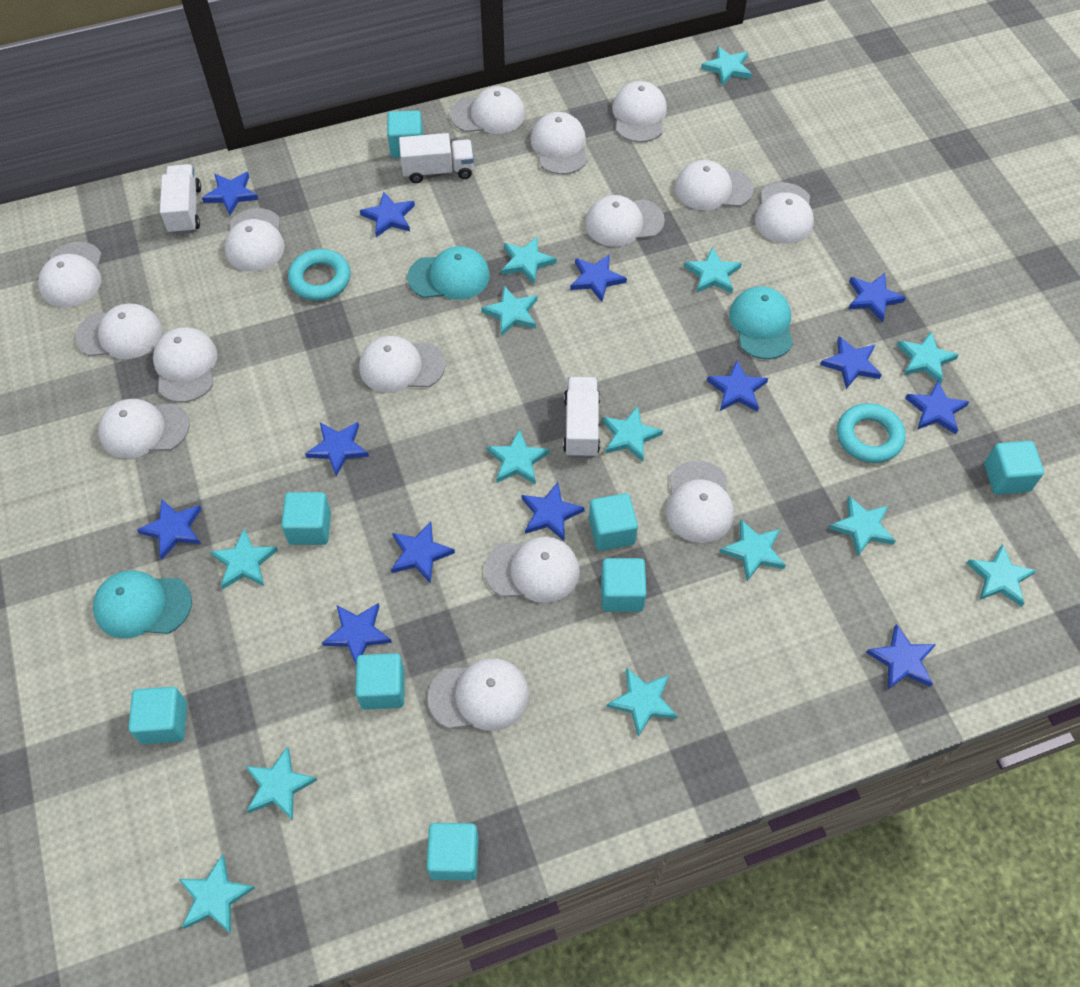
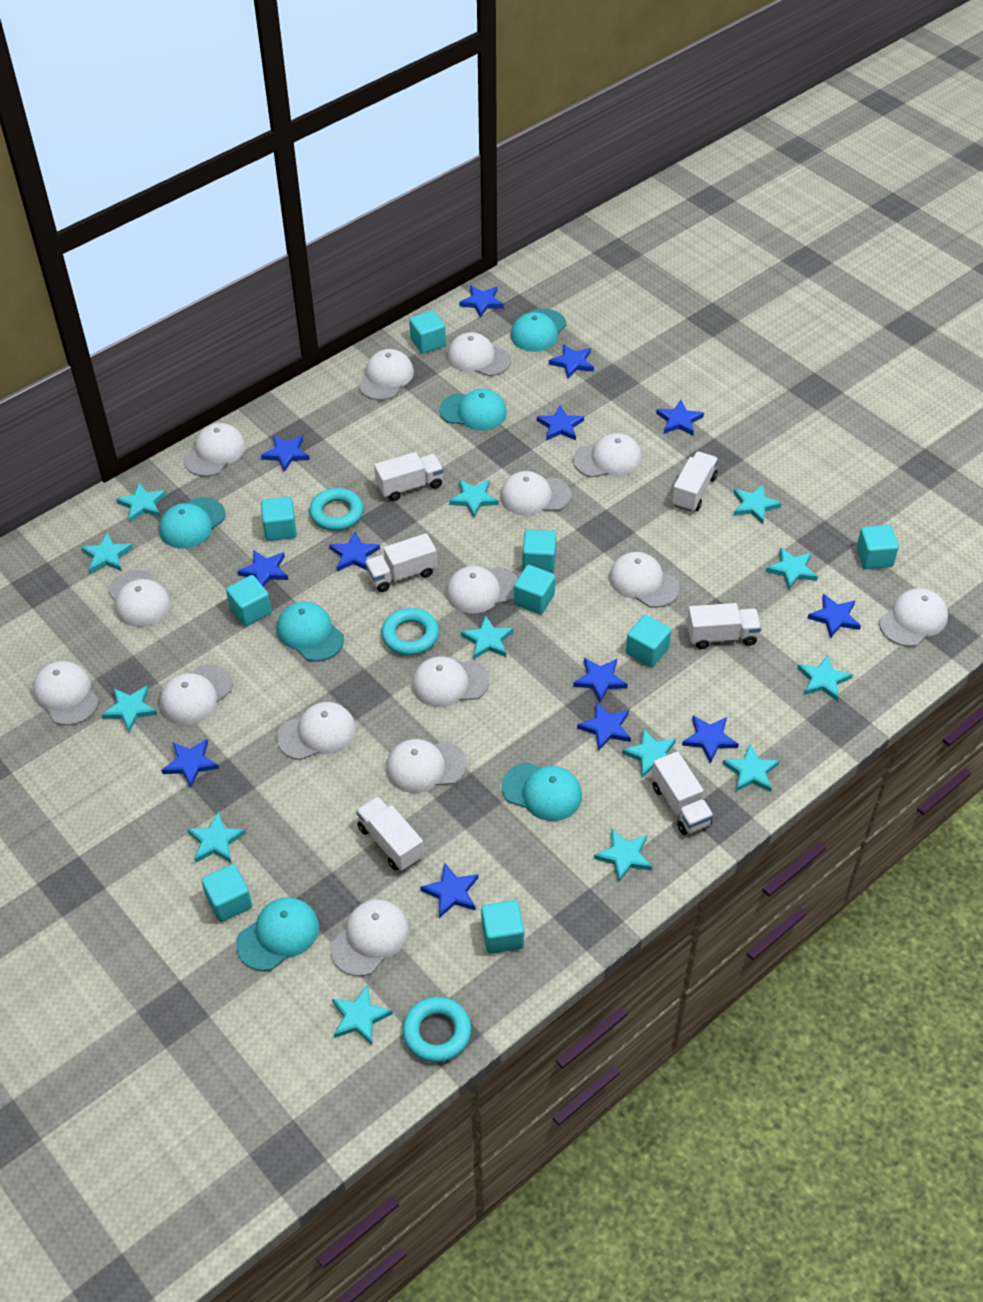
turquoise cap: 3 -> 6
turquoise cube: 8 -> 9
turquoise ring: 2 -> 3
turquoise star: 14 -> 13
white truck: 3 -> 6

